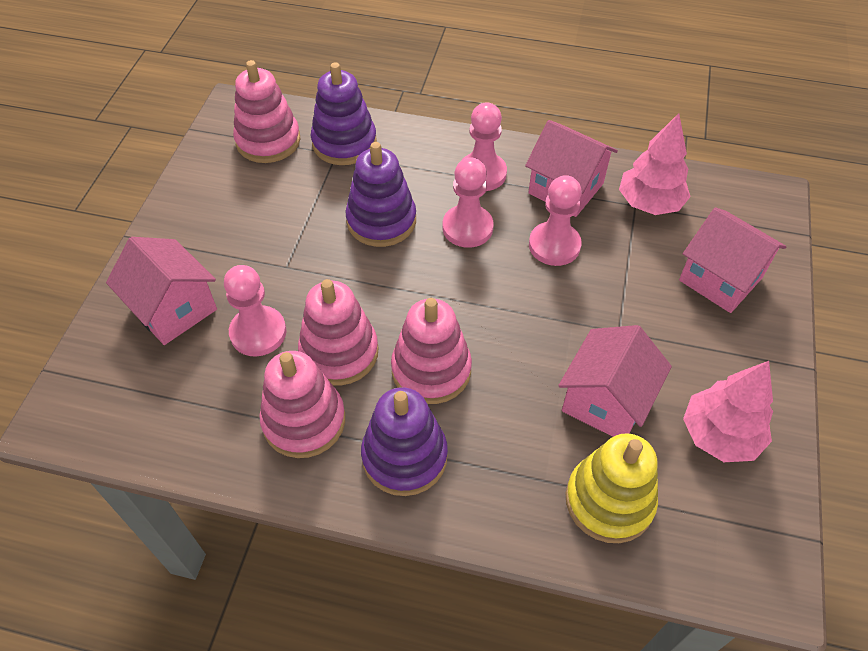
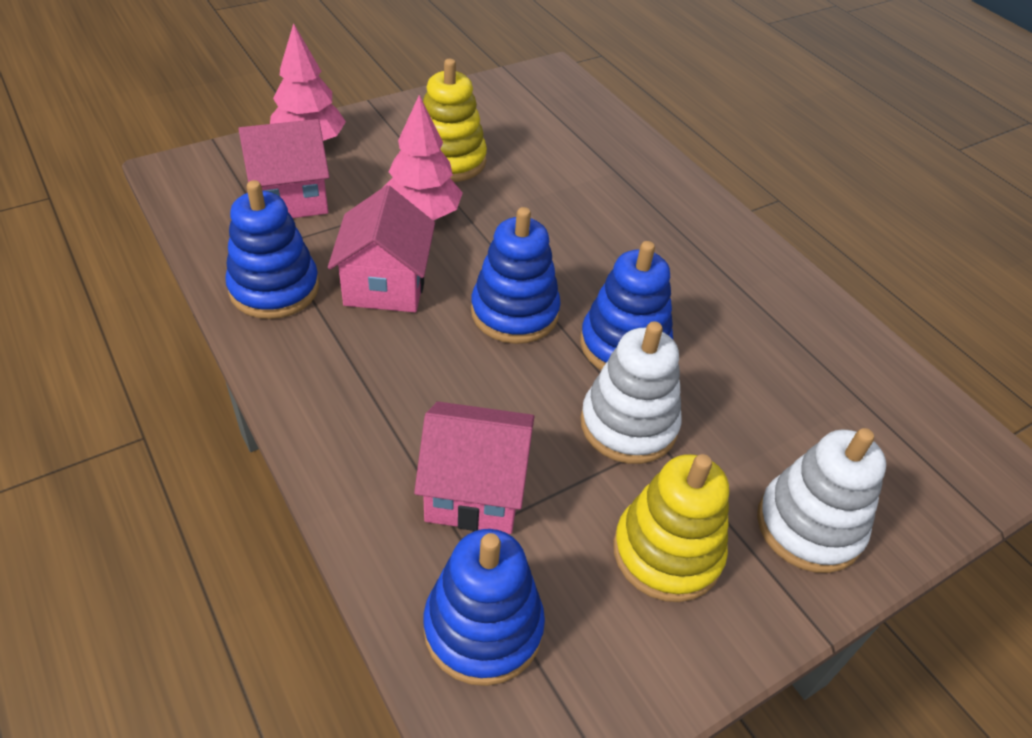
blue stacking toy: 0 -> 4
pink house: 4 -> 3
pink pawn: 4 -> 0
pink stacking toy: 4 -> 0
purple stacking toy: 3 -> 0
white stacking toy: 0 -> 2
yellow stacking toy: 1 -> 2

